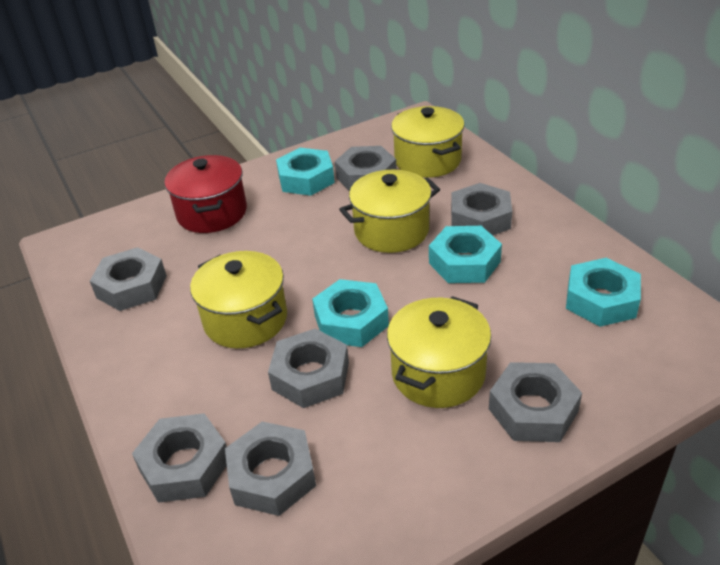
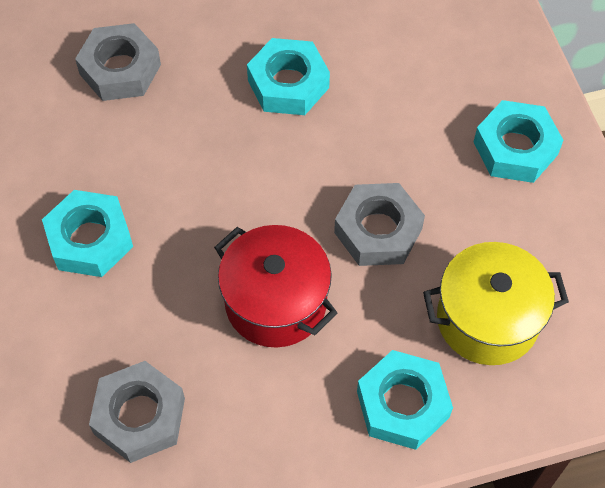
grey nut: 7 -> 3
yellow pot: 4 -> 1

